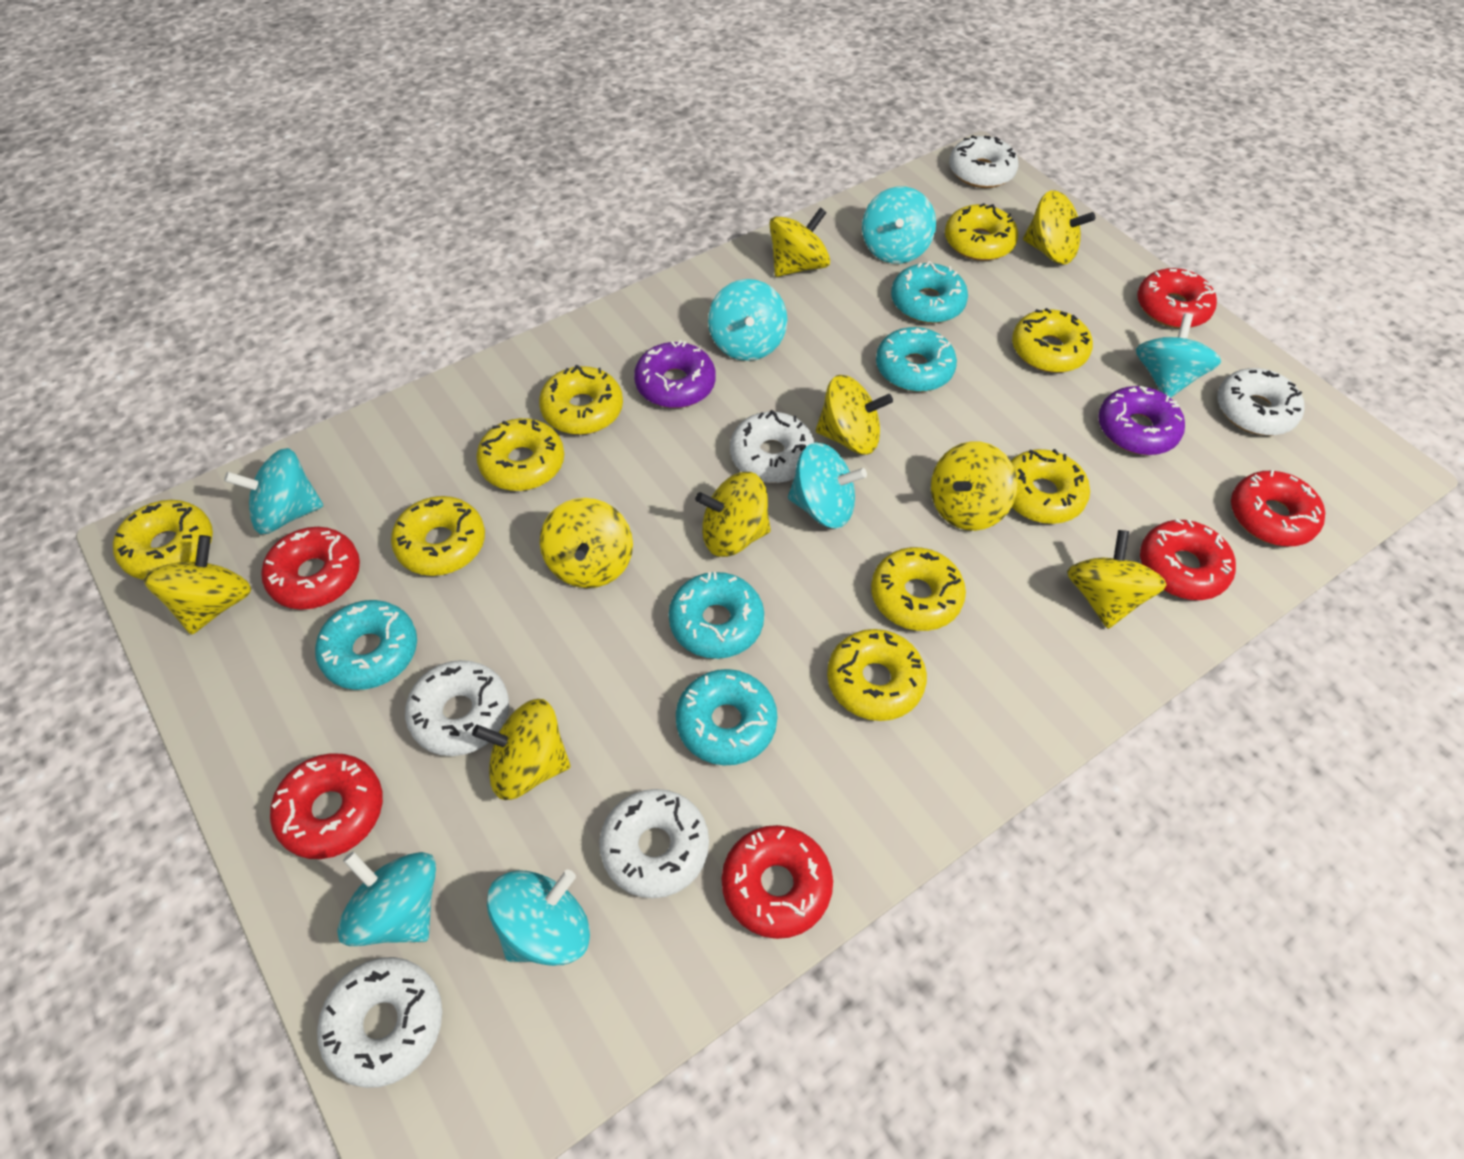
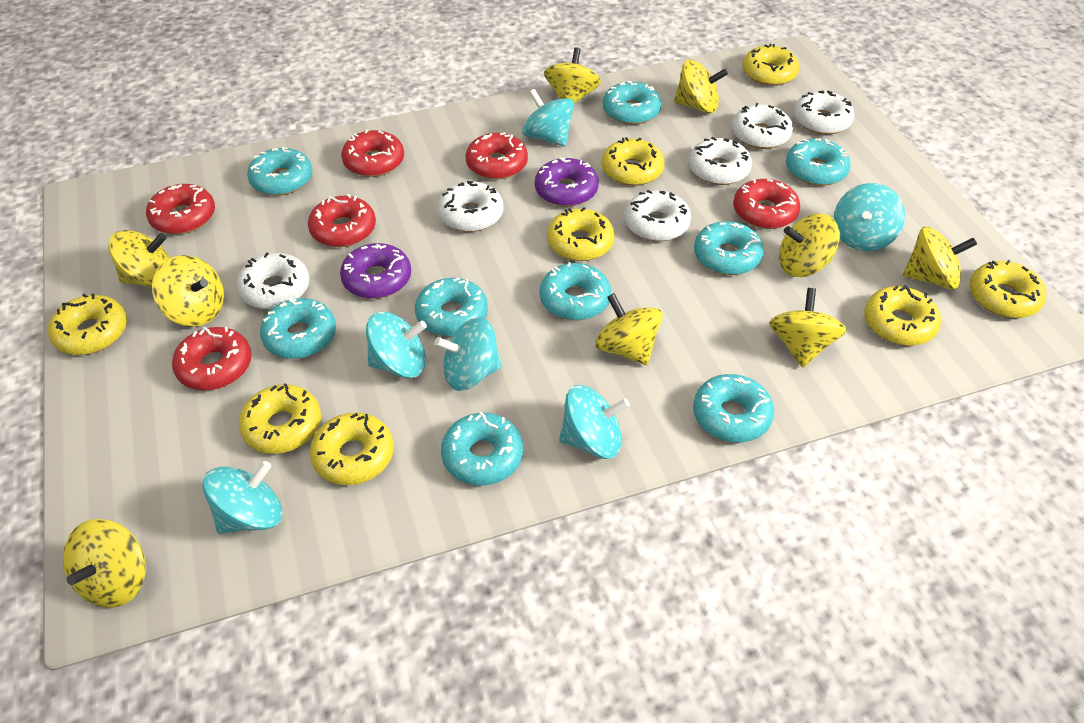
turquoise donut: 5 -> 9
turquoise spinning top: 7 -> 6
yellow donut: 9 -> 8

